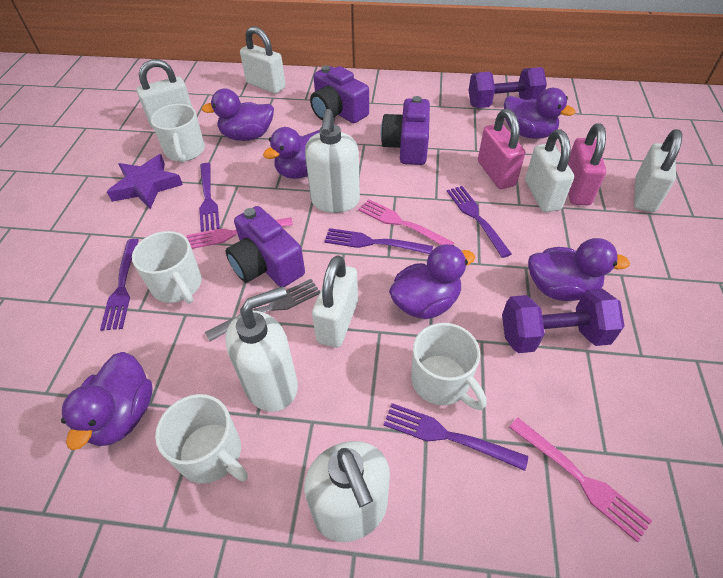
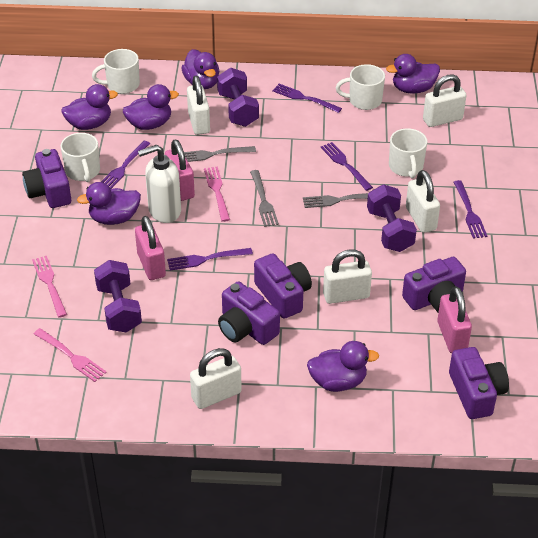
grey fork: 1 -> 3
pink padlock: 2 -> 3
purple camera: 3 -> 5
purple dumbbell: 2 -> 3
purple star: 1 -> 0
white soap dispenser: 3 -> 1

